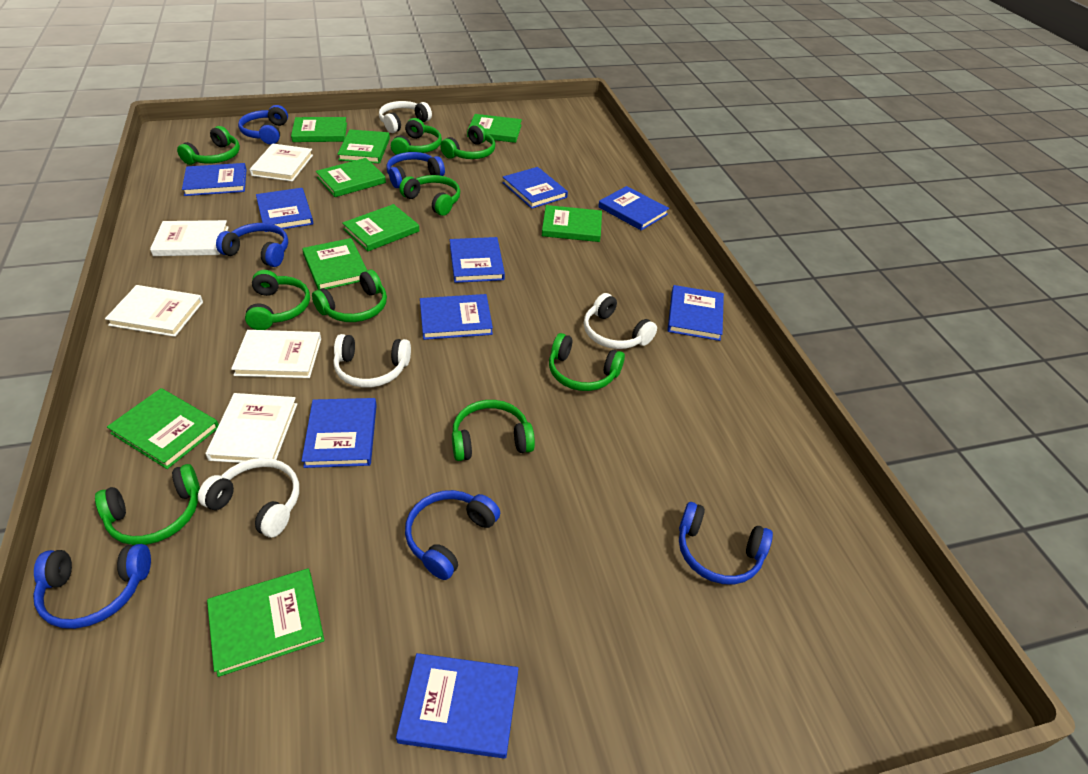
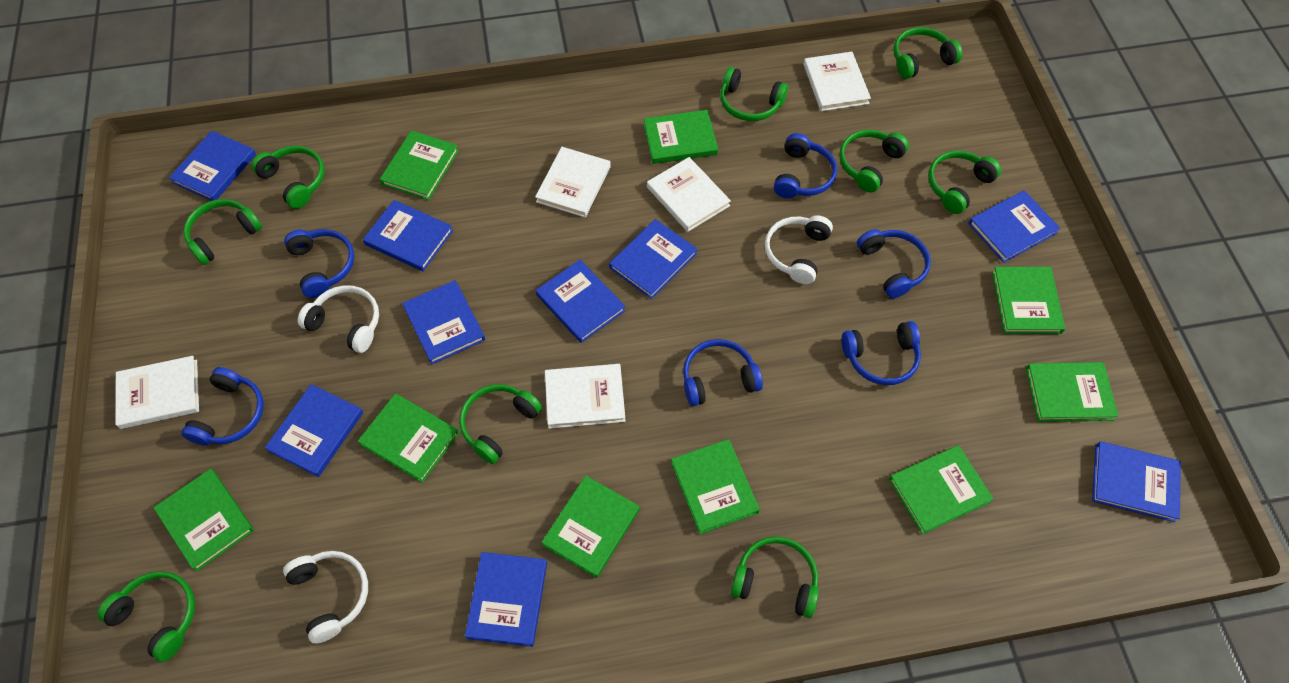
white headphones: 4 -> 3

